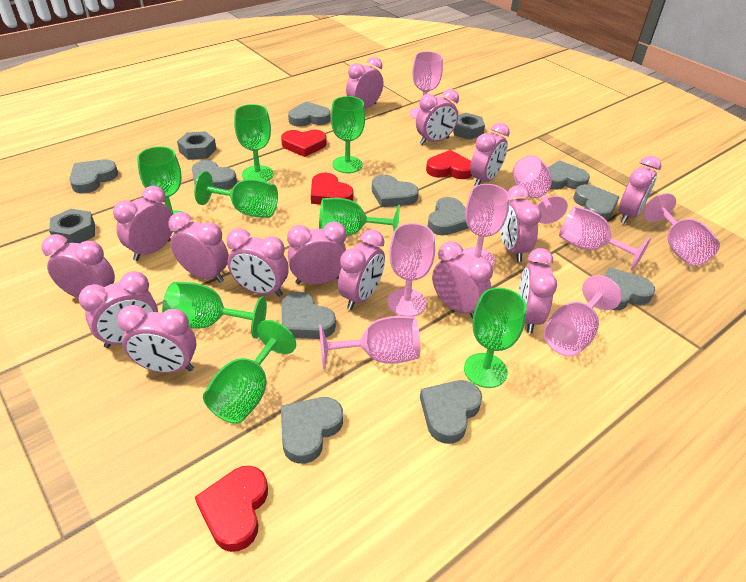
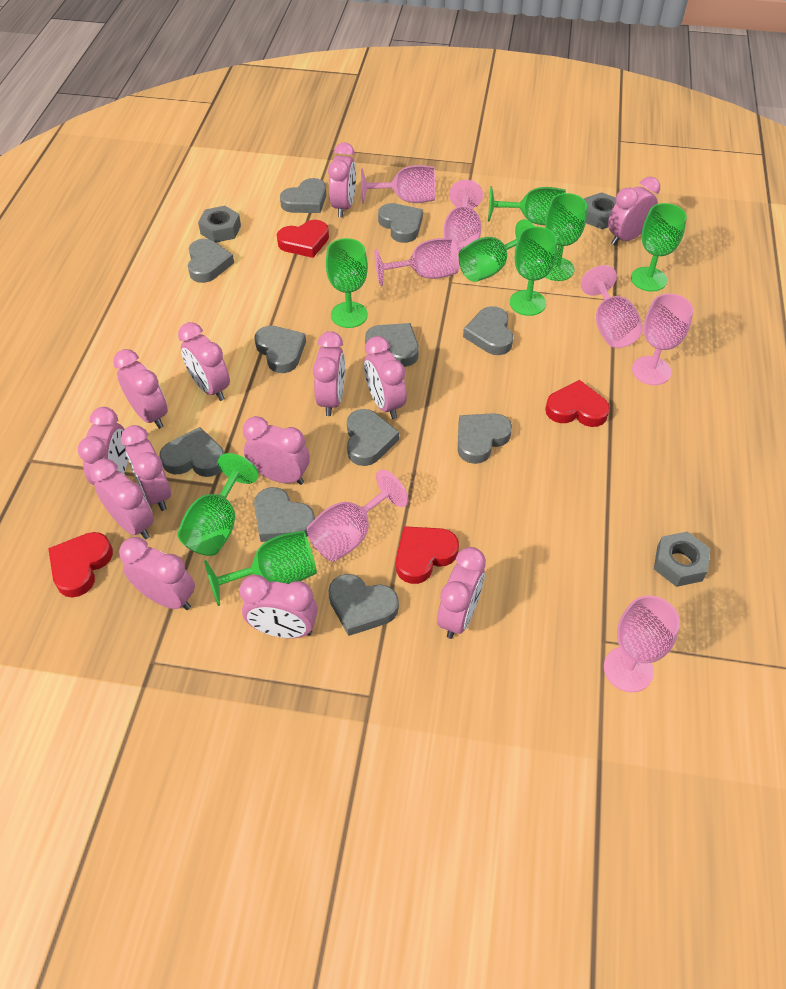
pink clock: 15 -> 13
pink goblet: 8 -> 7

